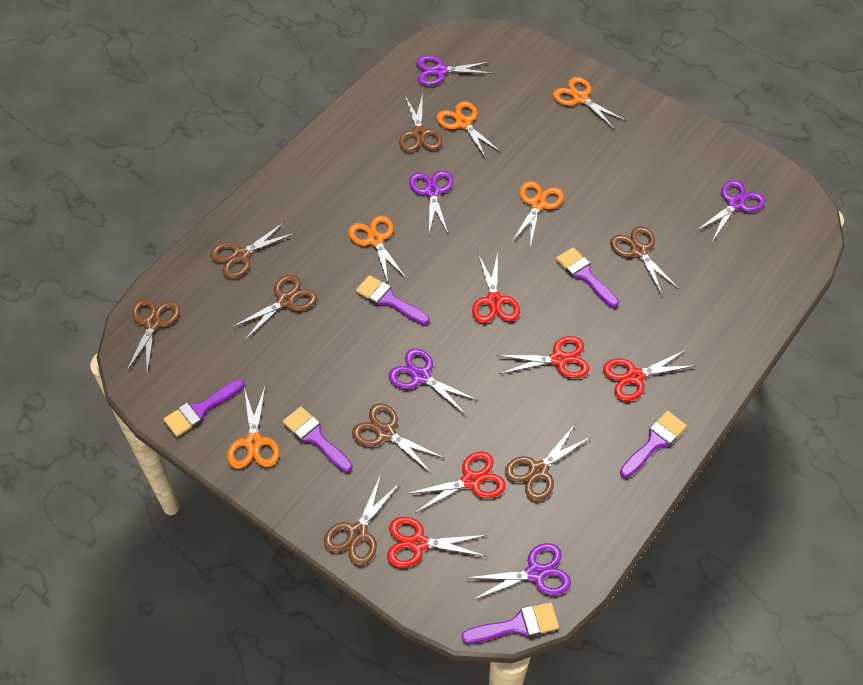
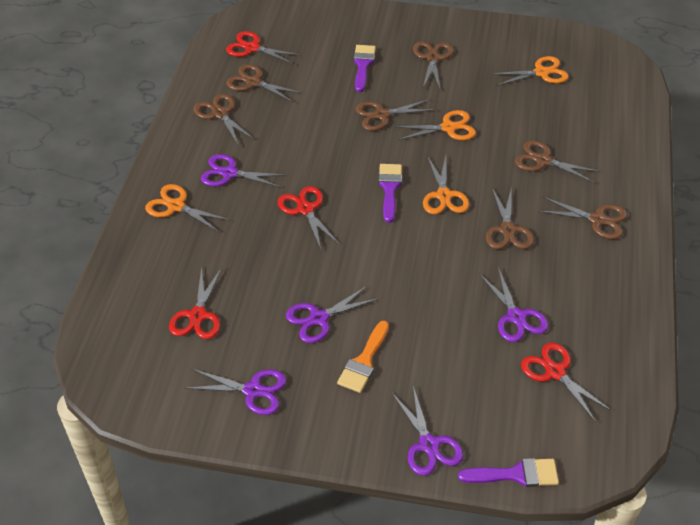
brown scissors: 8 -> 7
orange brush: 0 -> 1
orange scissors: 5 -> 4
purple brush: 6 -> 3
red scissors: 5 -> 4

